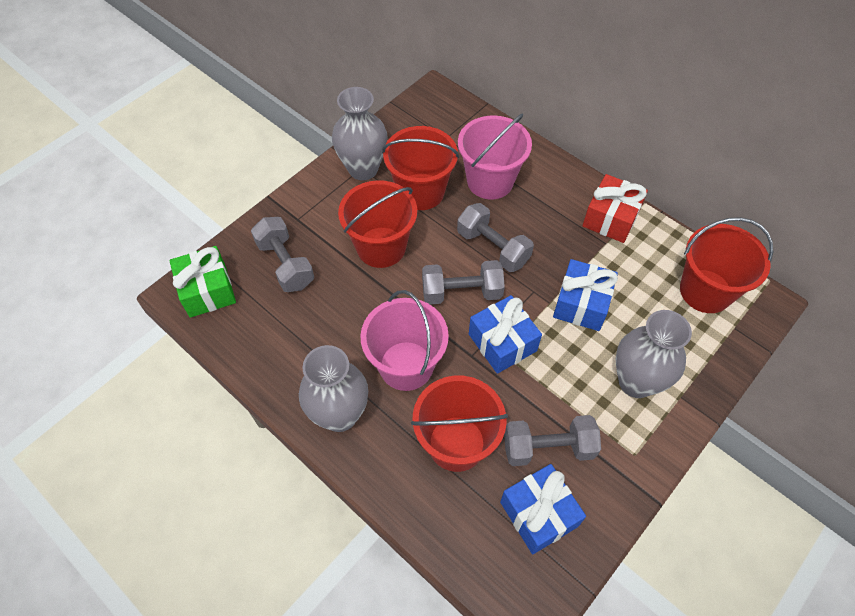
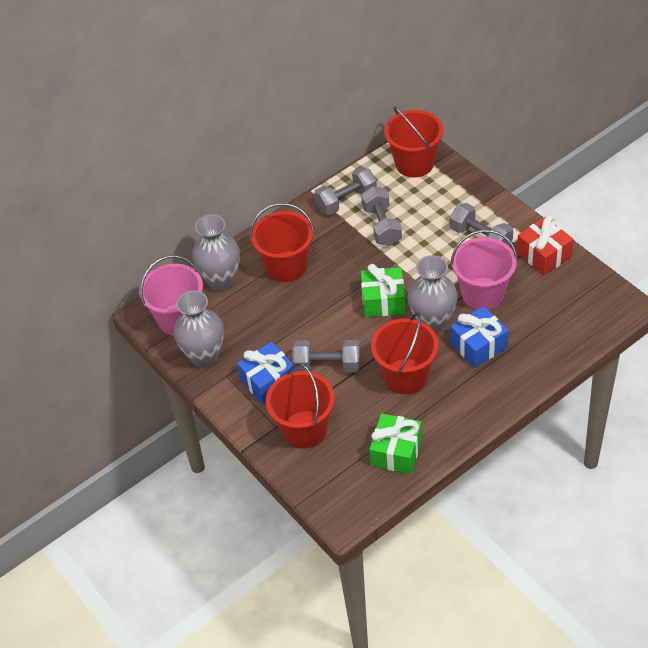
blue gift: 3 -> 2
green gift: 1 -> 2

